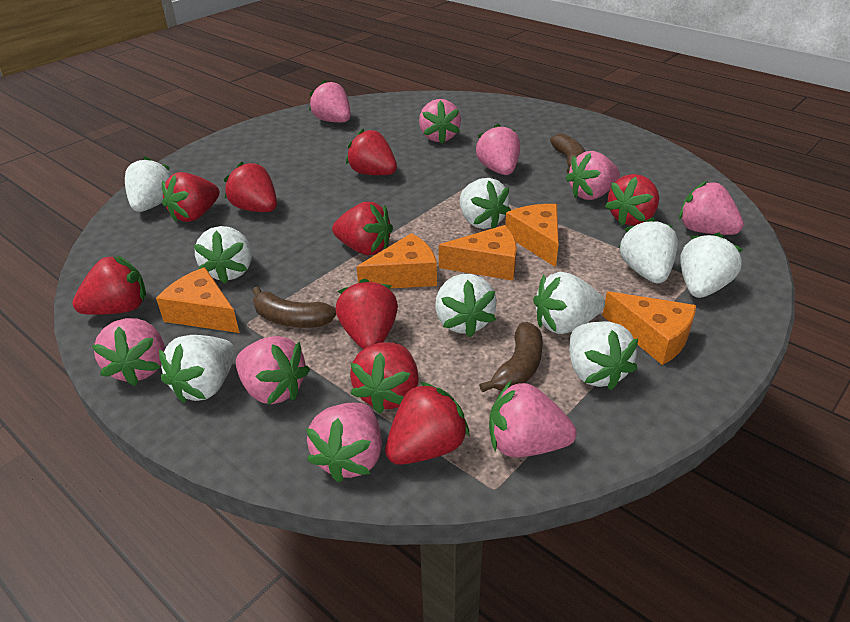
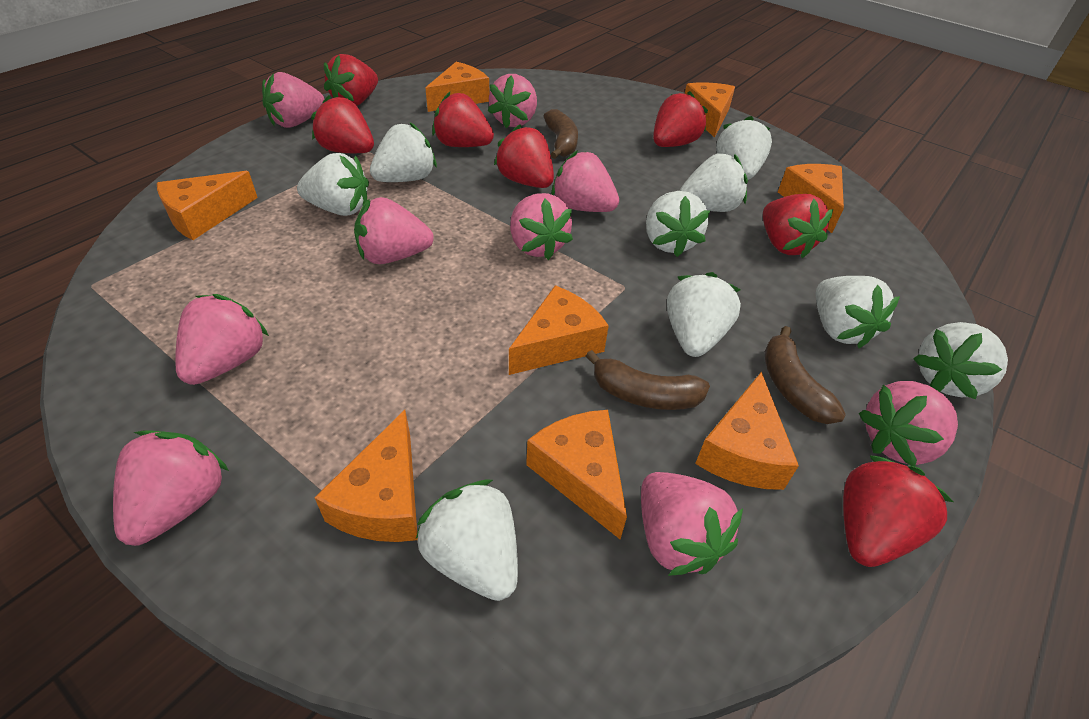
orange cheese: 5 -> 8
red strawberry: 9 -> 7

